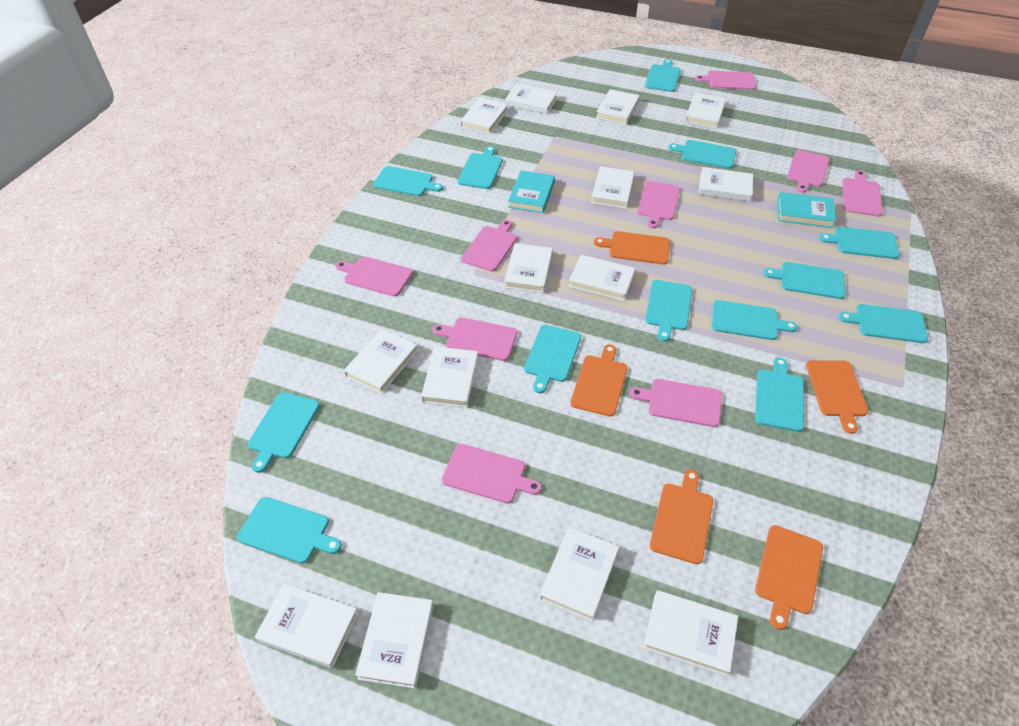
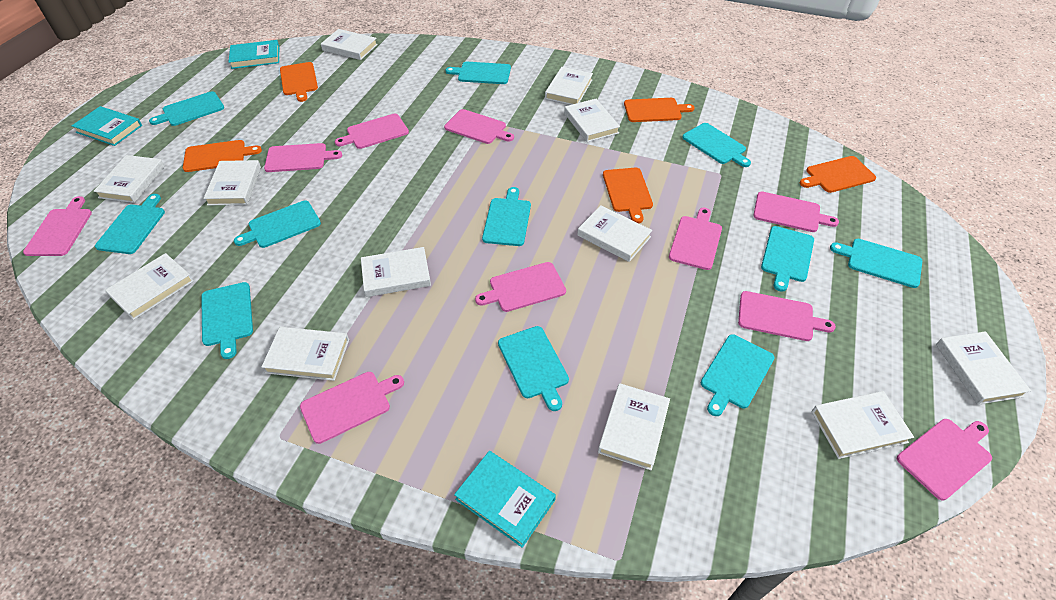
pink cutting board: 9 -> 10
turquoise book: 2 -> 3
turquoise cutting board: 13 -> 11
white book: 14 -> 12

